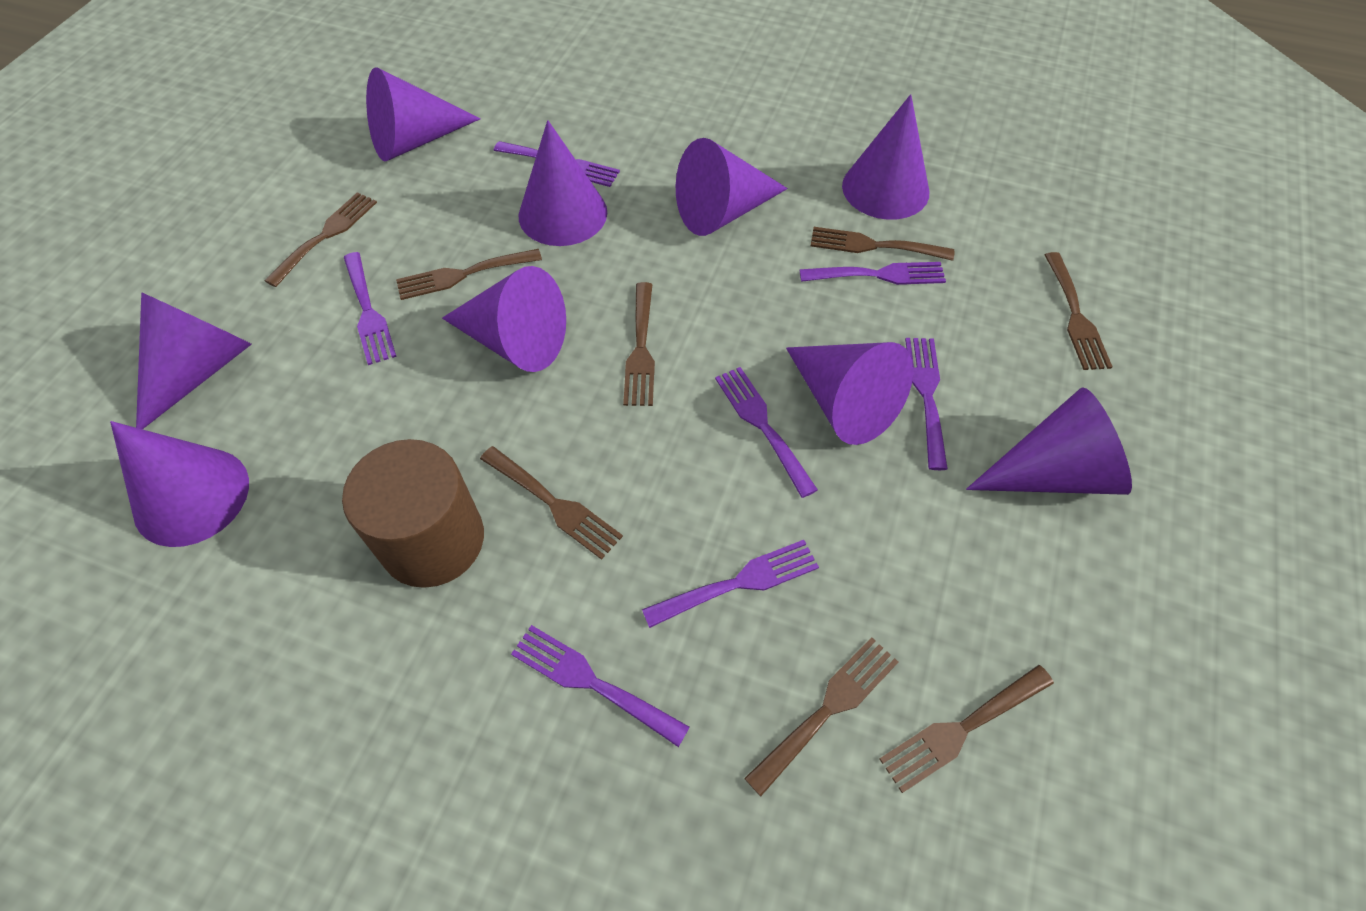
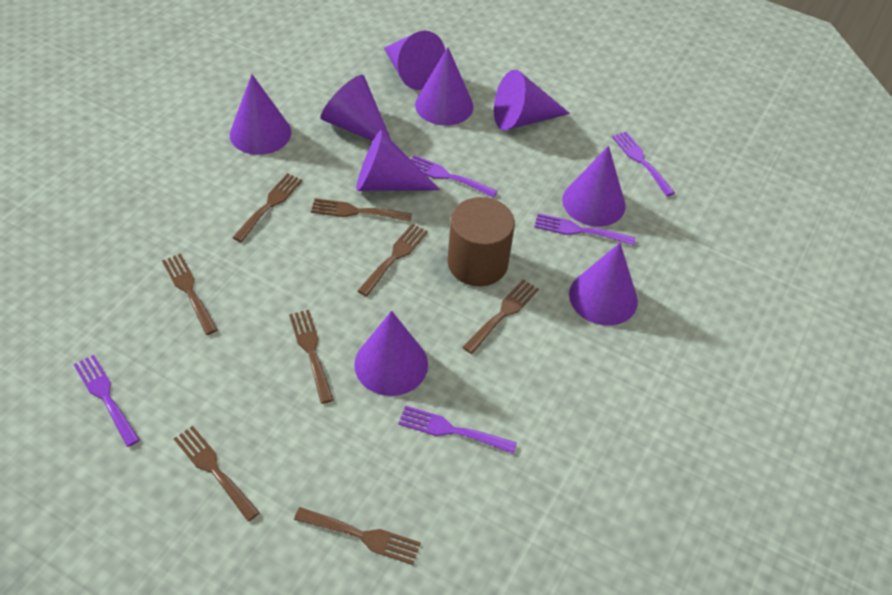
purple fork: 7 -> 5

